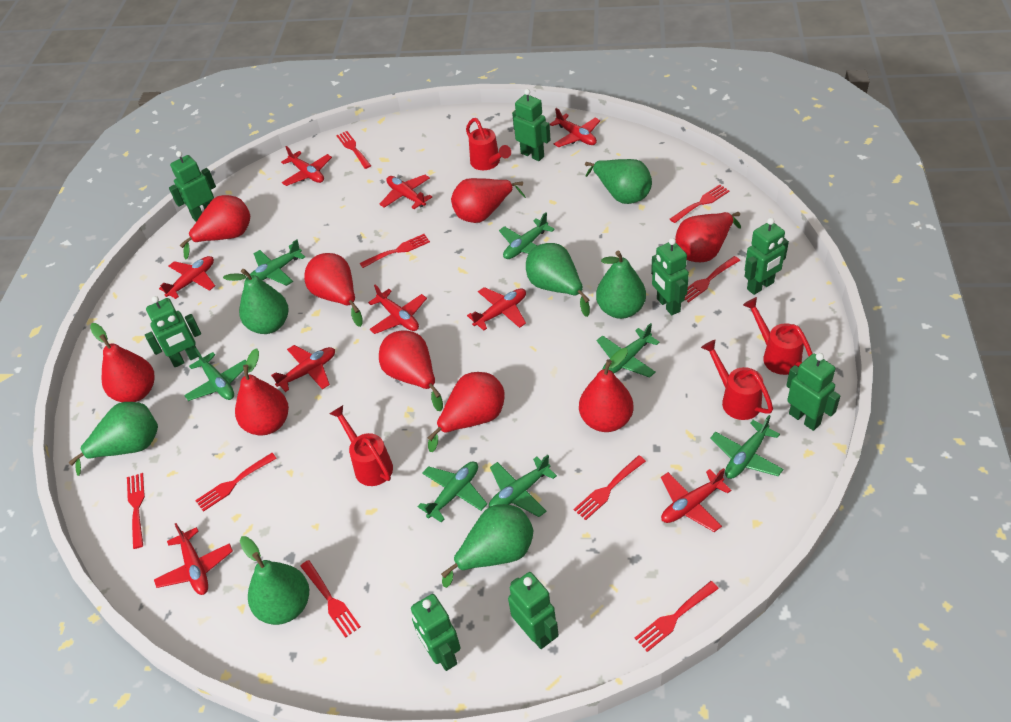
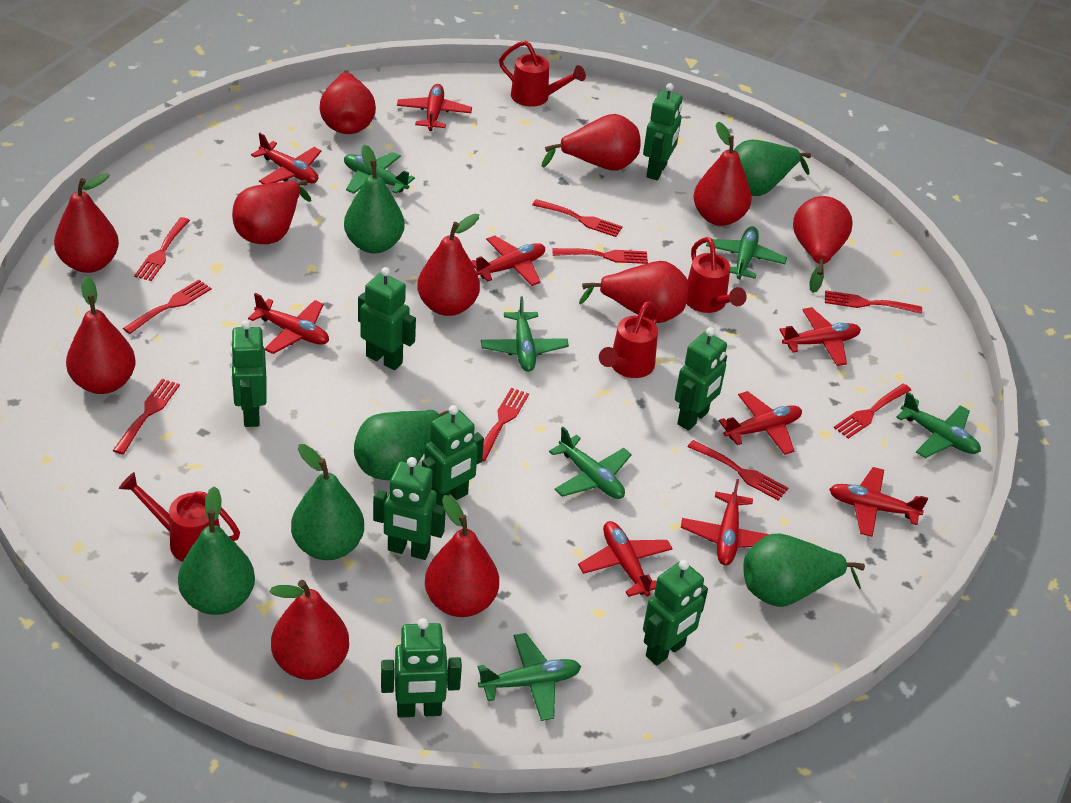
green pear: 7 -> 6
green plane: 7 -> 6
red pear: 9 -> 11

